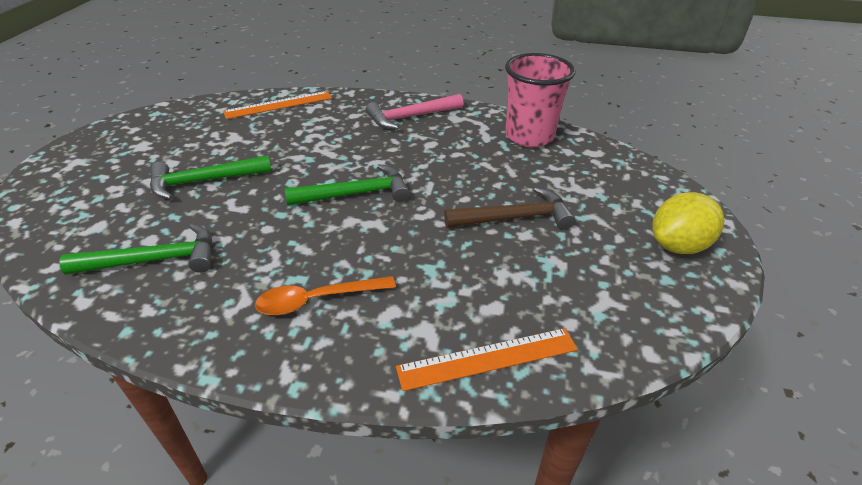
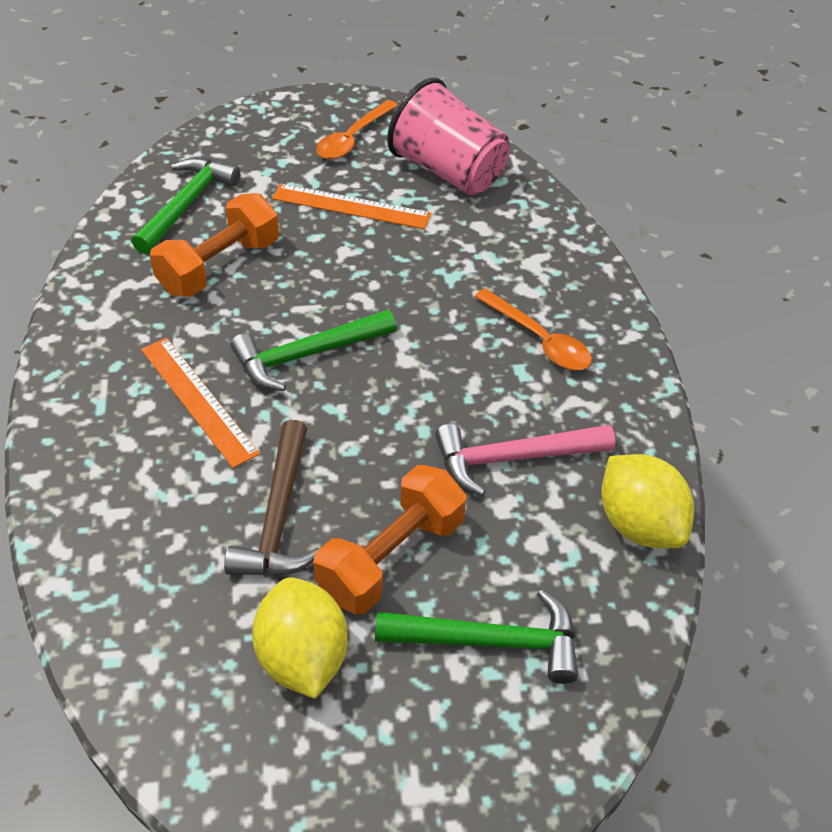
orange dumbbell: 0 -> 2
orange spoon: 1 -> 2
yellow lemon: 1 -> 2

